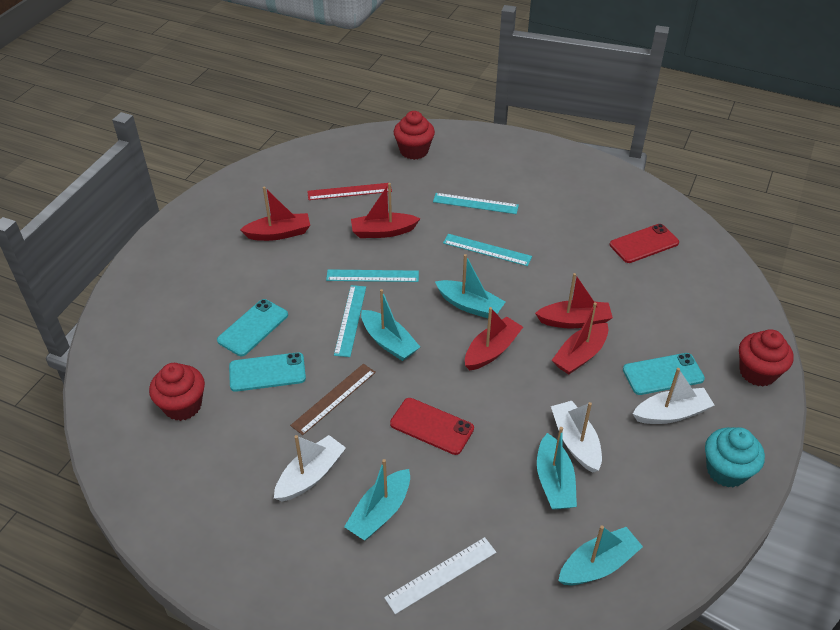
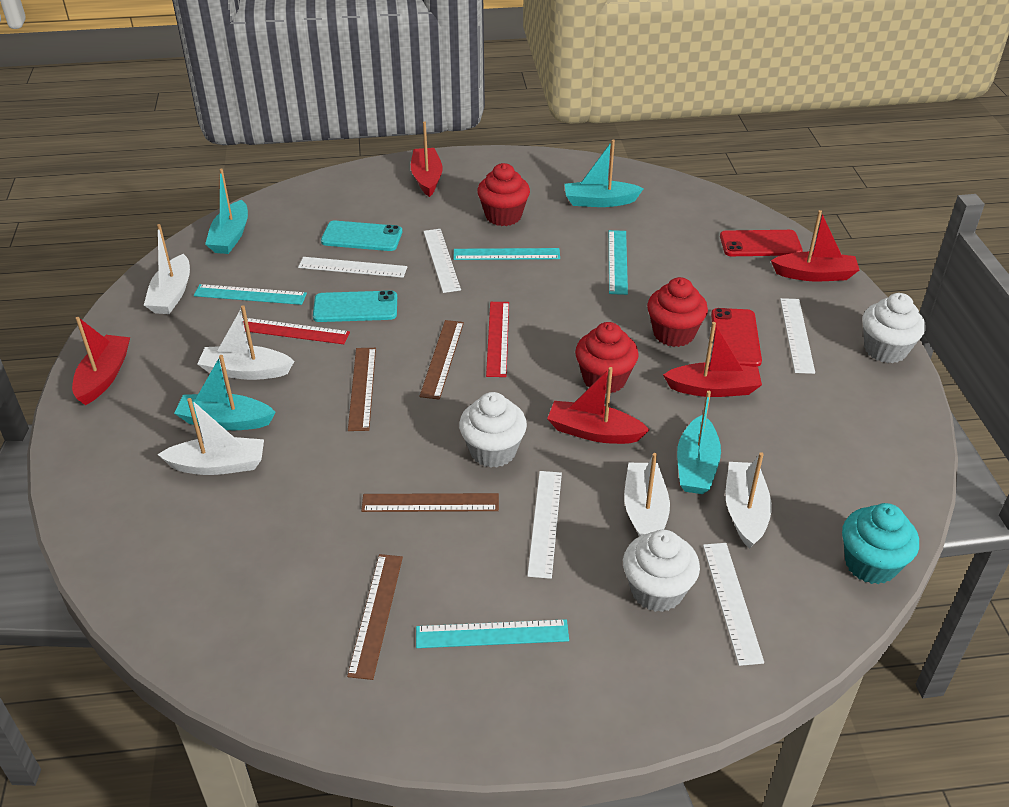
brown ruler: 1 -> 4
red ruler: 1 -> 2
turquoise boat: 5 -> 4
turquoise phone: 3 -> 2
white boat: 3 -> 5
white cupcake: 0 -> 3
white ruler: 1 -> 5

